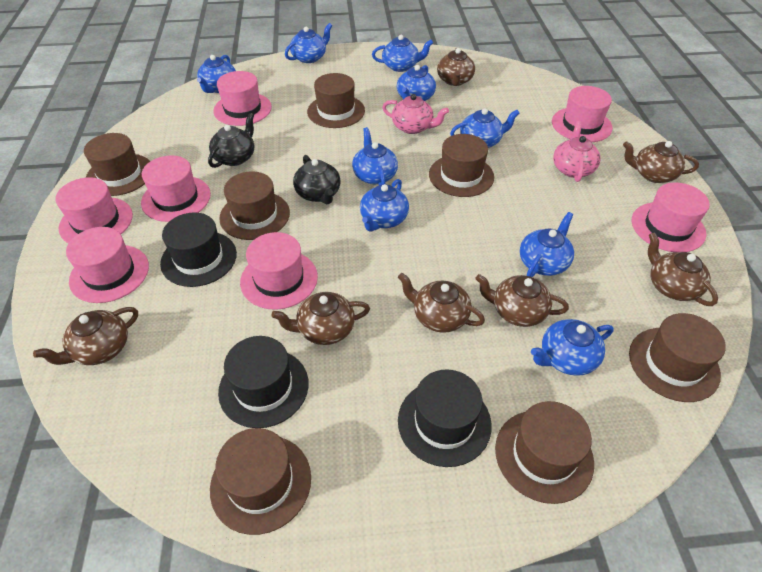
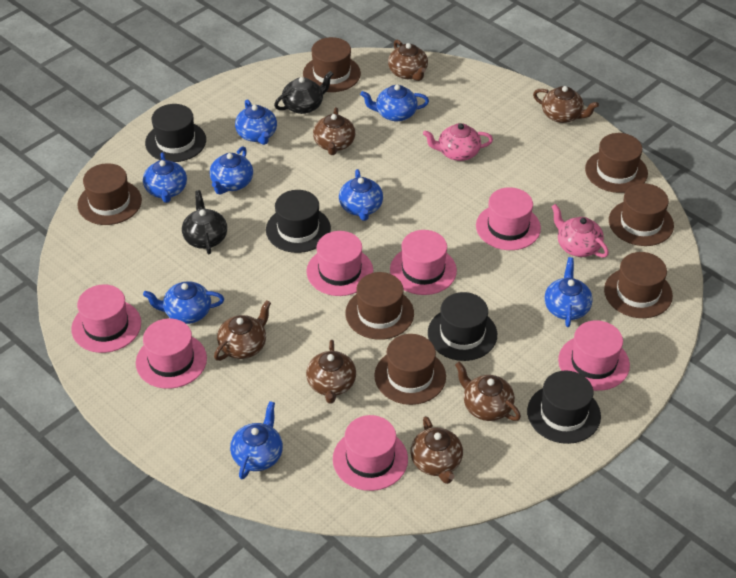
black hat: 3 -> 4
blue teapot: 9 -> 8

